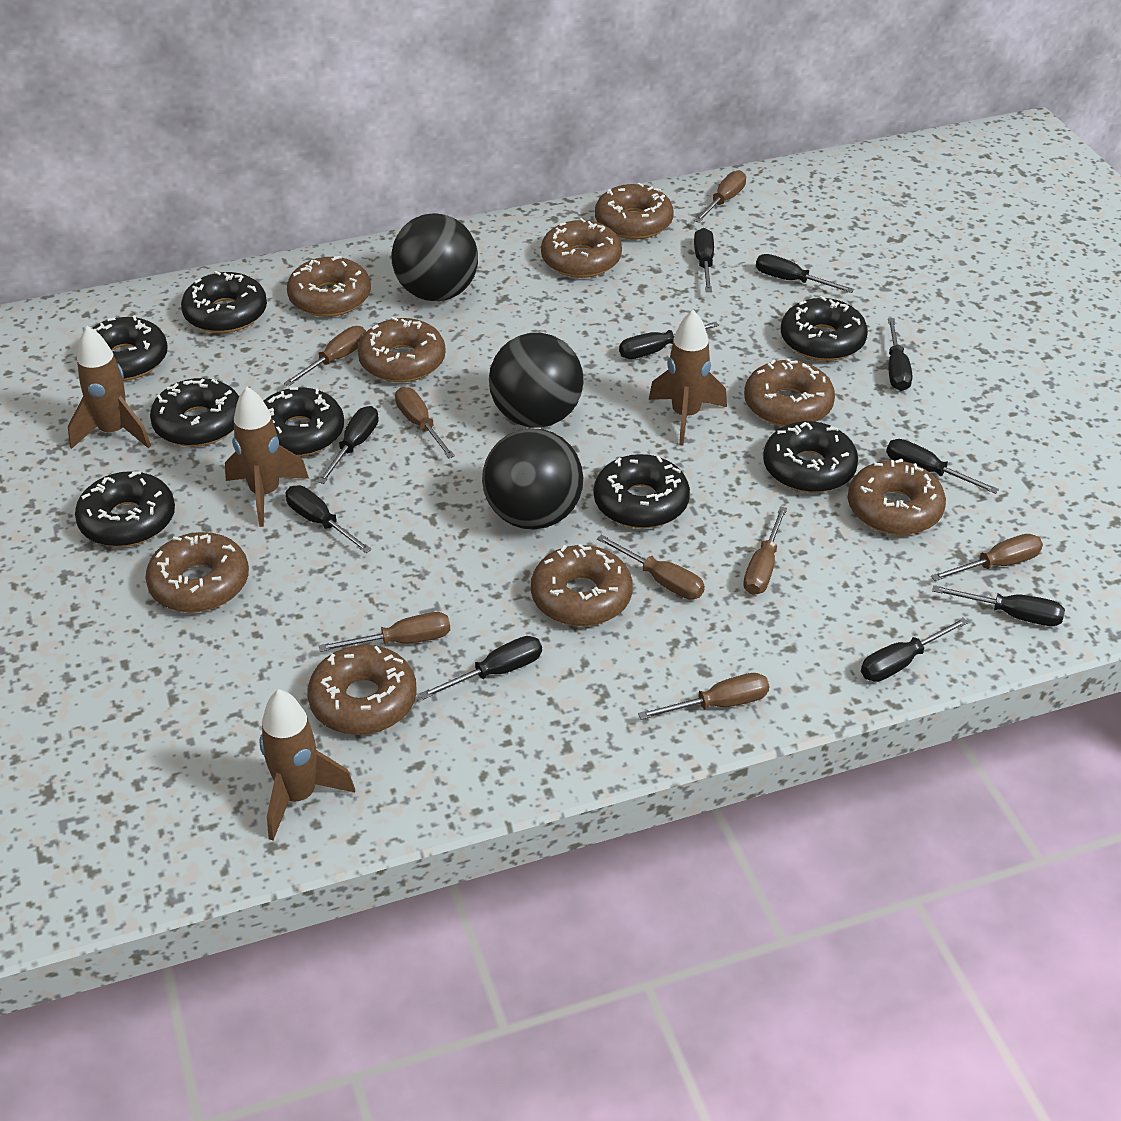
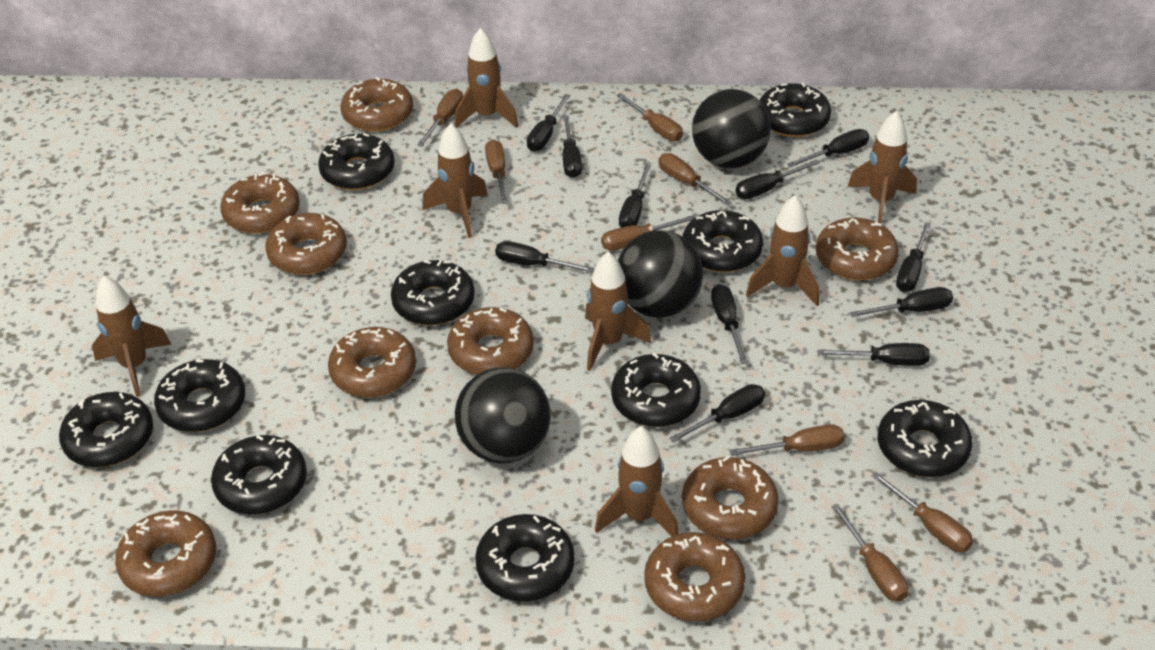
black donut: 8 -> 10
black screwdriver: 10 -> 11
brown rocket: 4 -> 7

